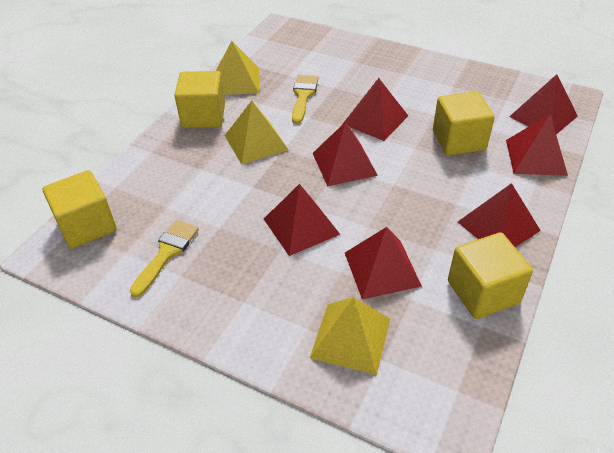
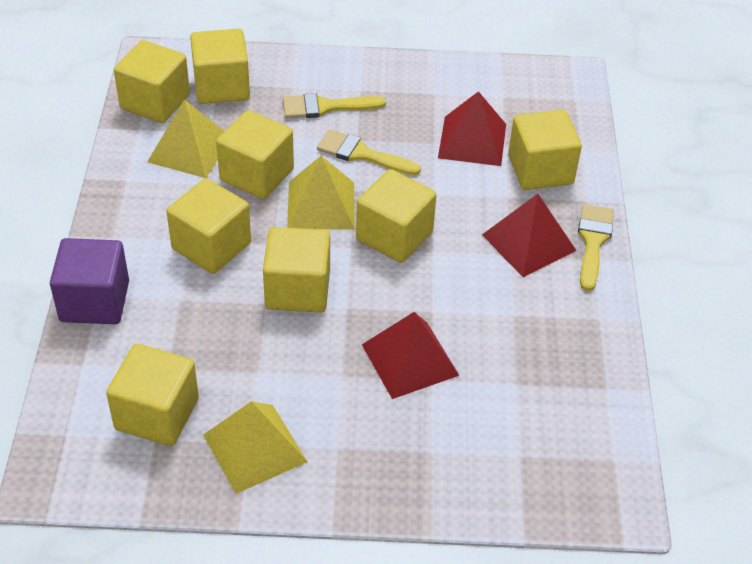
purple cube: 0 -> 1
red pyramid: 7 -> 3
yellow brush: 2 -> 3
yellow cube: 4 -> 8

